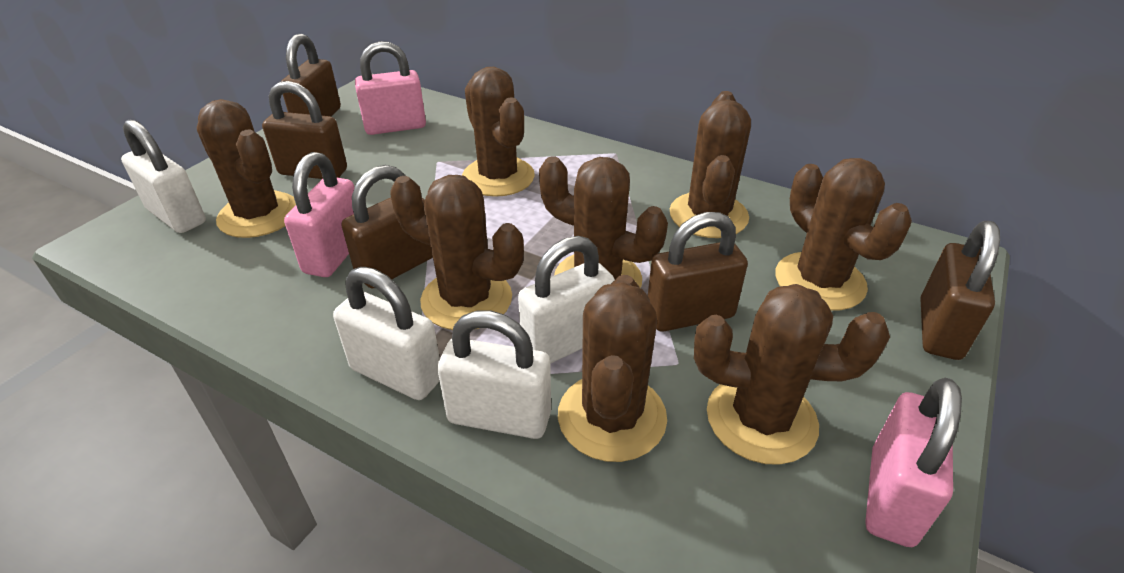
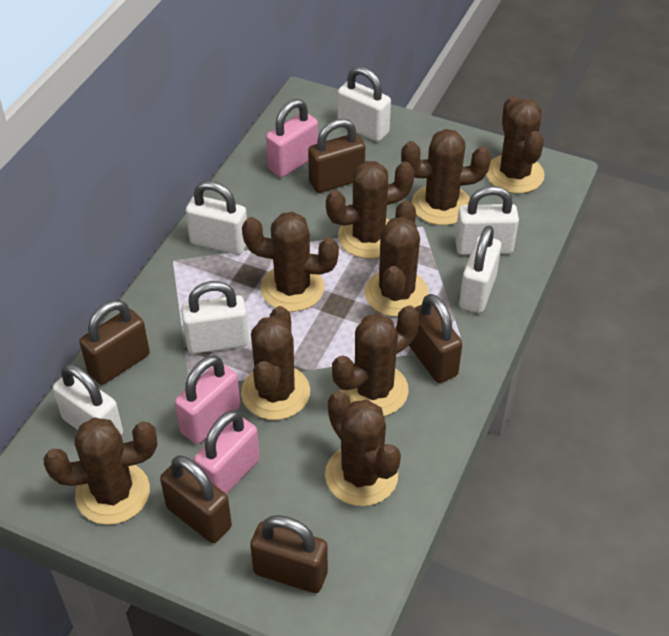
brown cactus: 8 -> 9
white padlock: 4 -> 6

